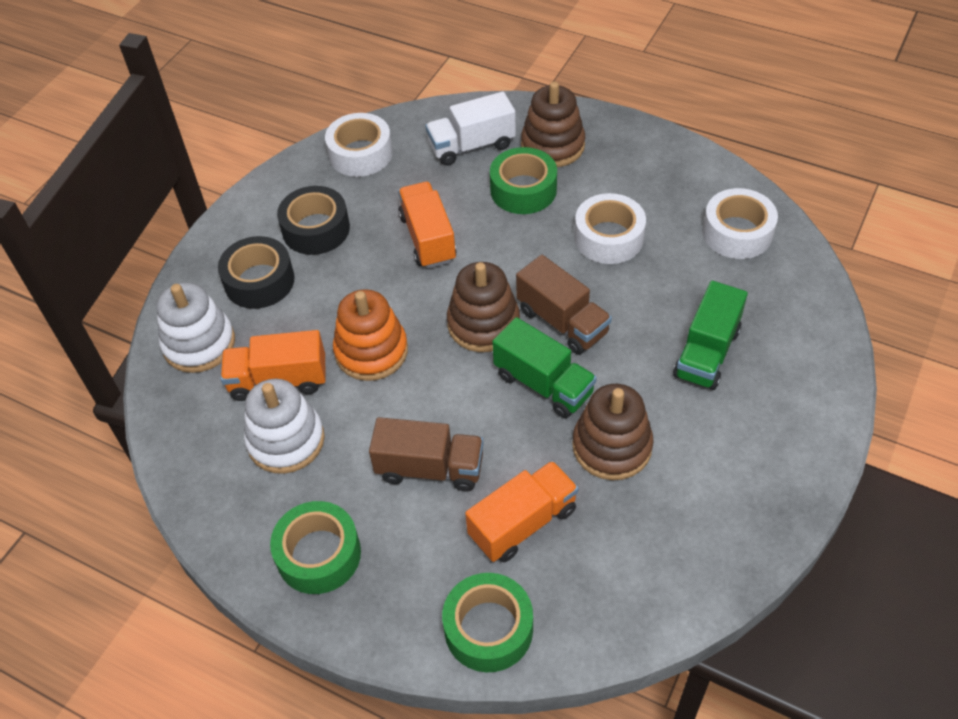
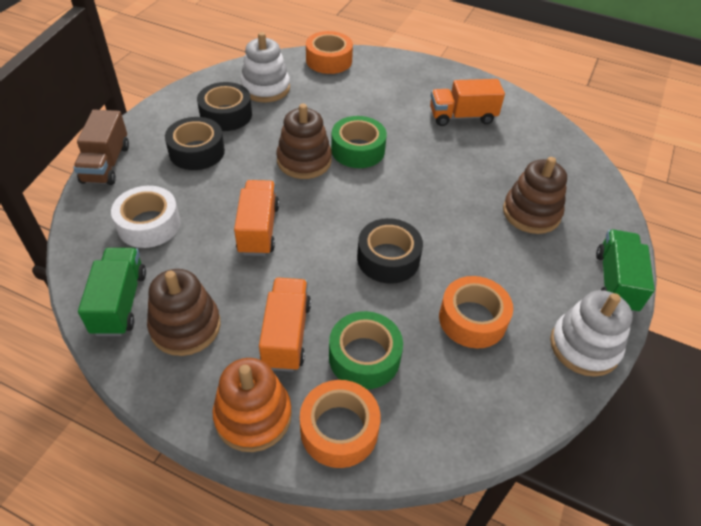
black tape: 2 -> 3
brown truck: 2 -> 1
green tape: 3 -> 2
orange tape: 0 -> 3
white tape: 3 -> 1
white truck: 1 -> 0

